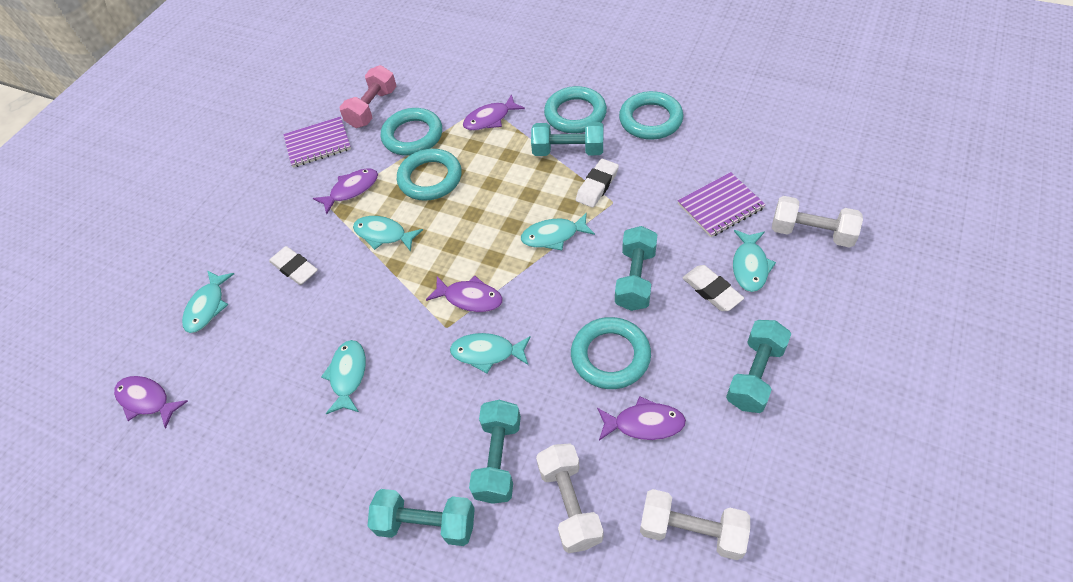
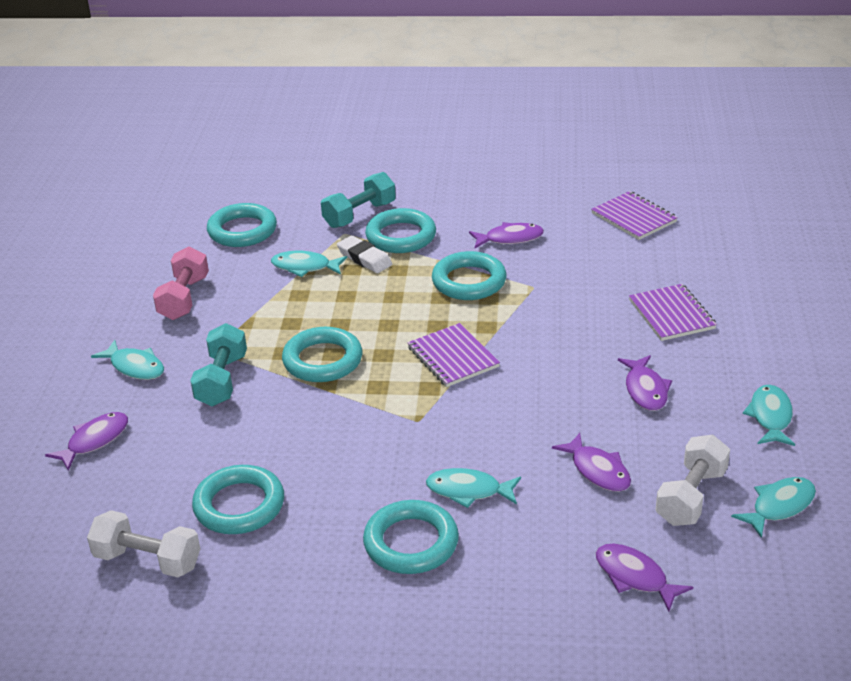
purple notebook: 2 -> 3
turquoise dumbbell: 5 -> 2
turquoise fish: 6 -> 5
turquoise ring: 5 -> 6
white dumbbell: 3 -> 2
white eraser: 3 -> 1

